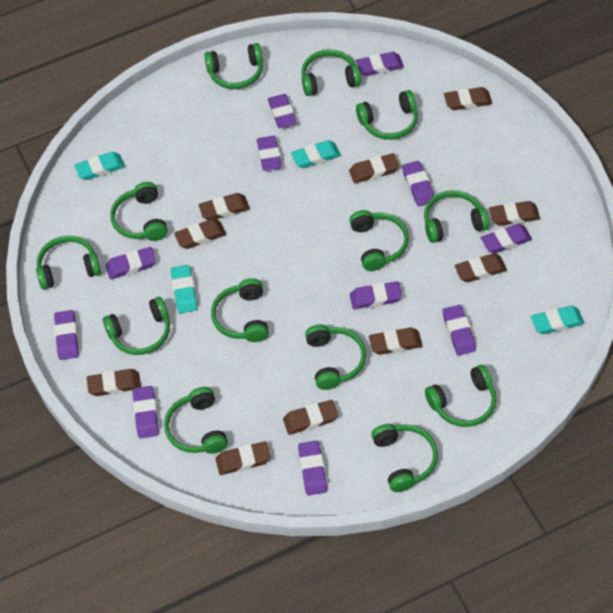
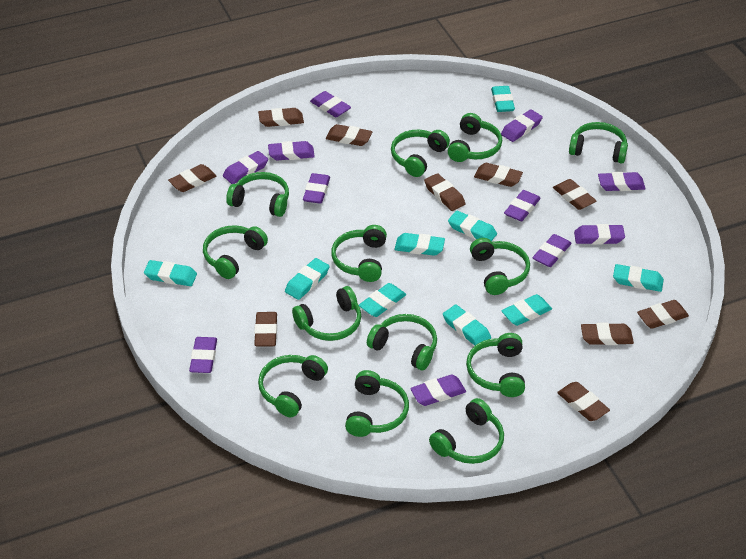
turquoise eraser: 4 -> 9

